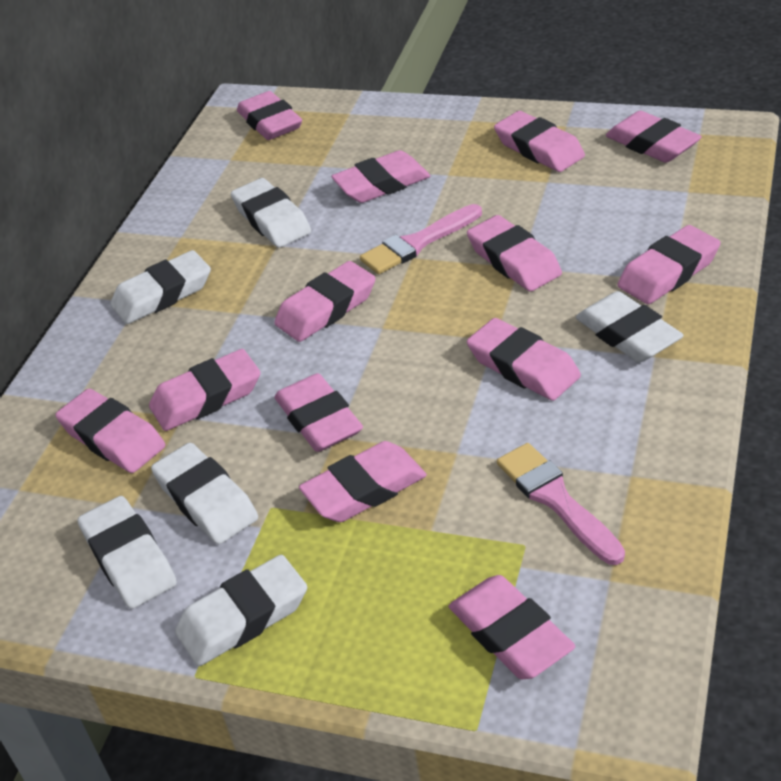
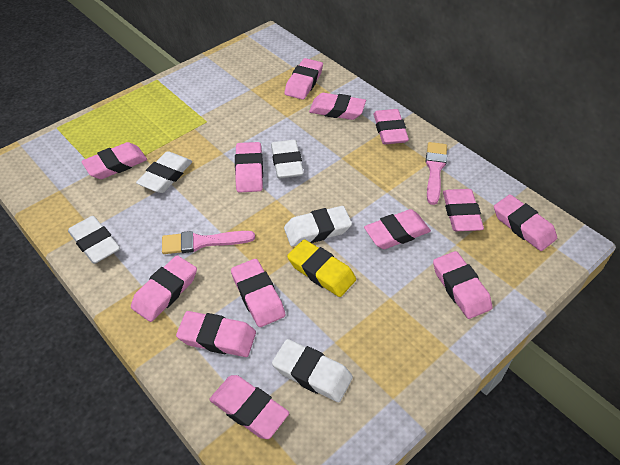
white eraser: 6 -> 5
yellow eraser: 0 -> 1

